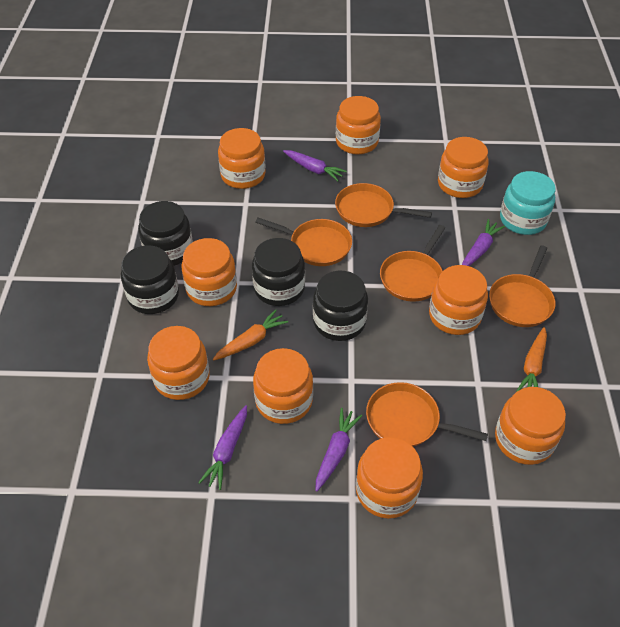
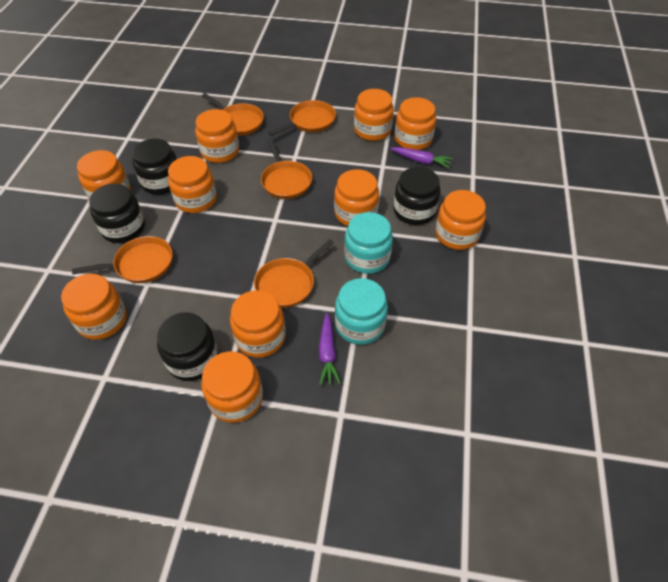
orange carrot: 2 -> 0
orange jar: 9 -> 10
purple carrot: 4 -> 2
turquoise jar: 1 -> 2

